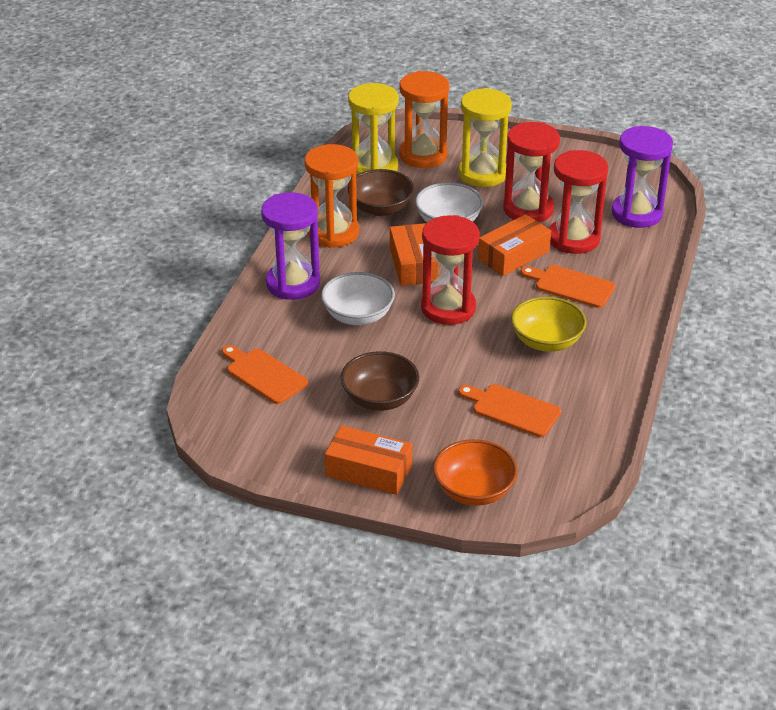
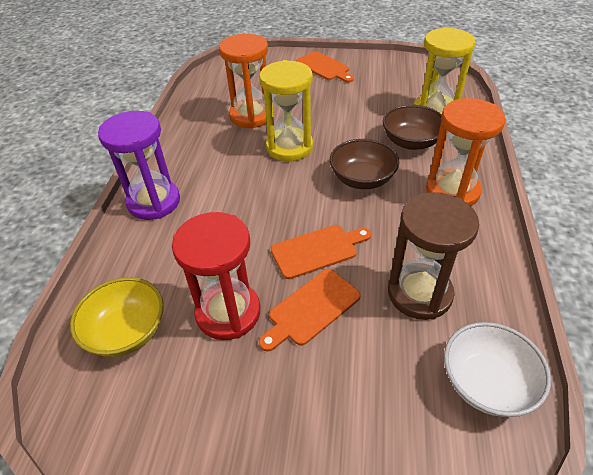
brown hourglass: 0 -> 1
orange bowl: 1 -> 0
orange box: 3 -> 0
purple hourglass: 2 -> 1
red hourglass: 3 -> 1
white bowl: 2 -> 1

